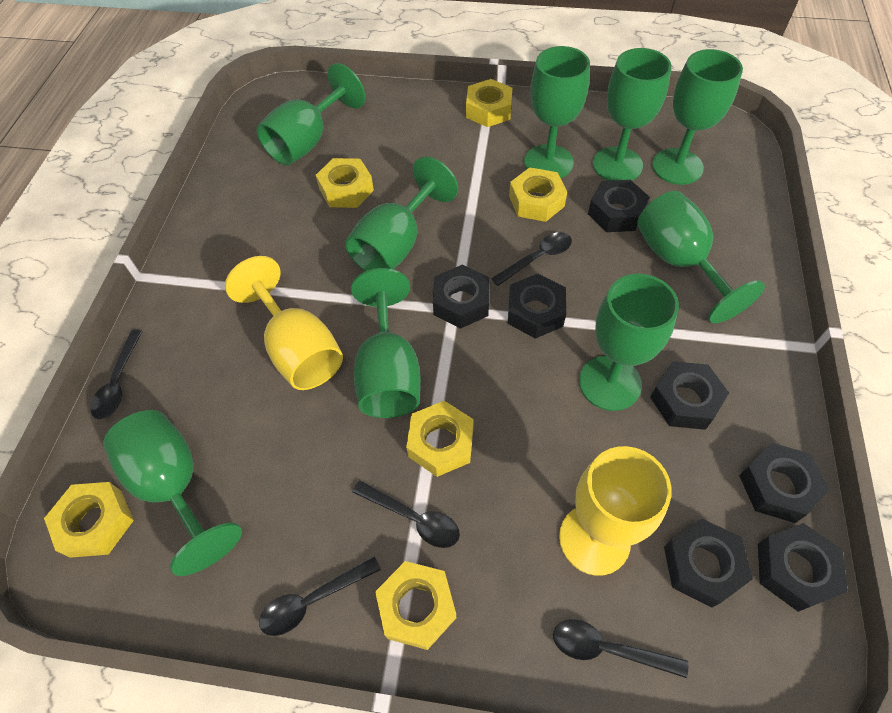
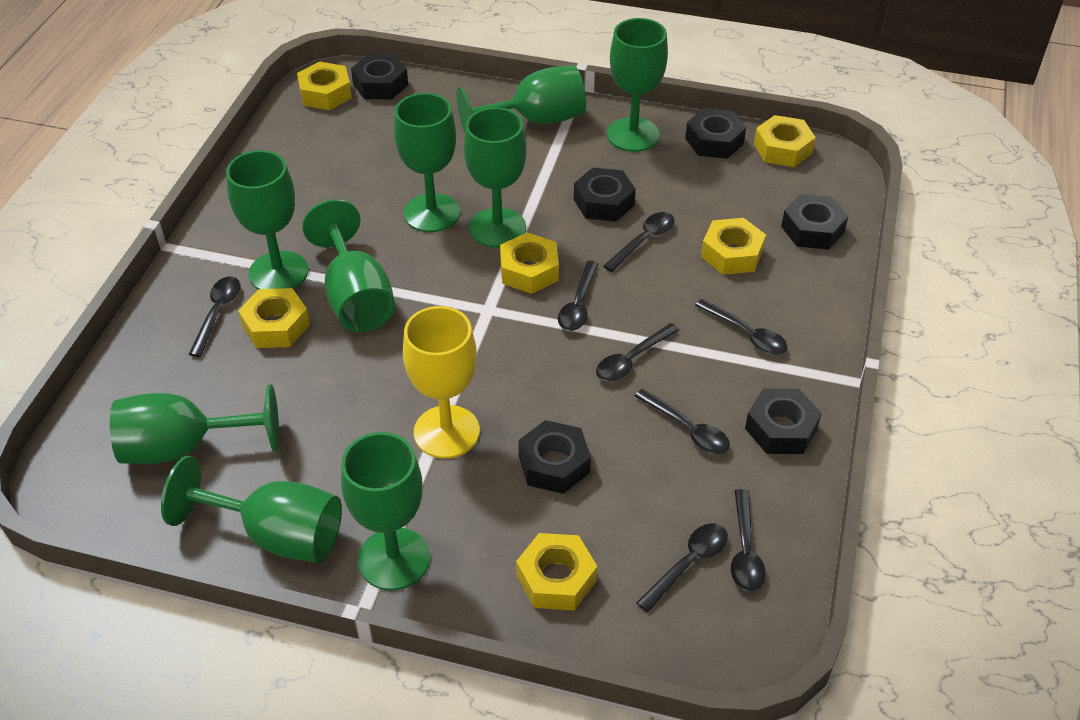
black nut: 7 -> 6
black spoon: 5 -> 8
yellow goblet: 2 -> 1

